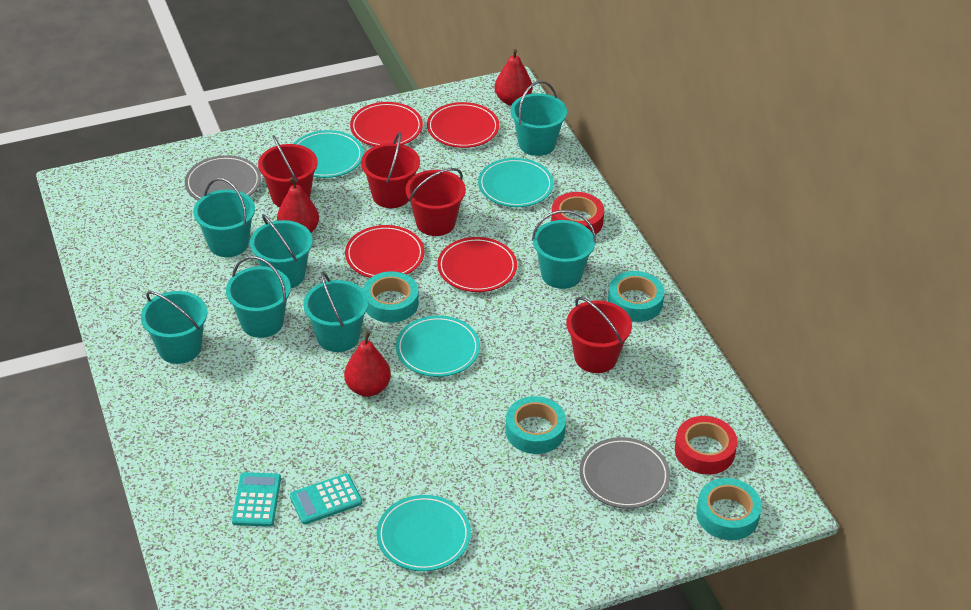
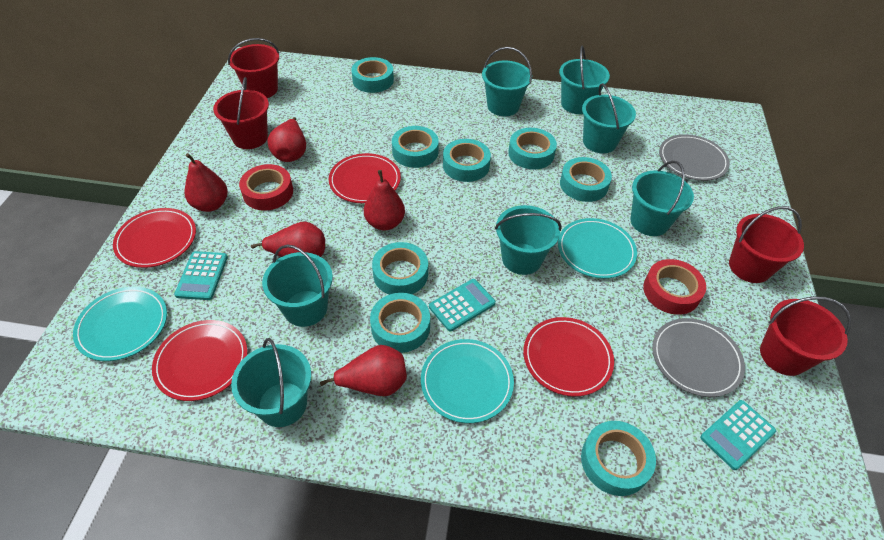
red pear: 3 -> 5
turquoise calculator: 2 -> 3
turquoise plate: 4 -> 3
turquoise tape: 4 -> 8

